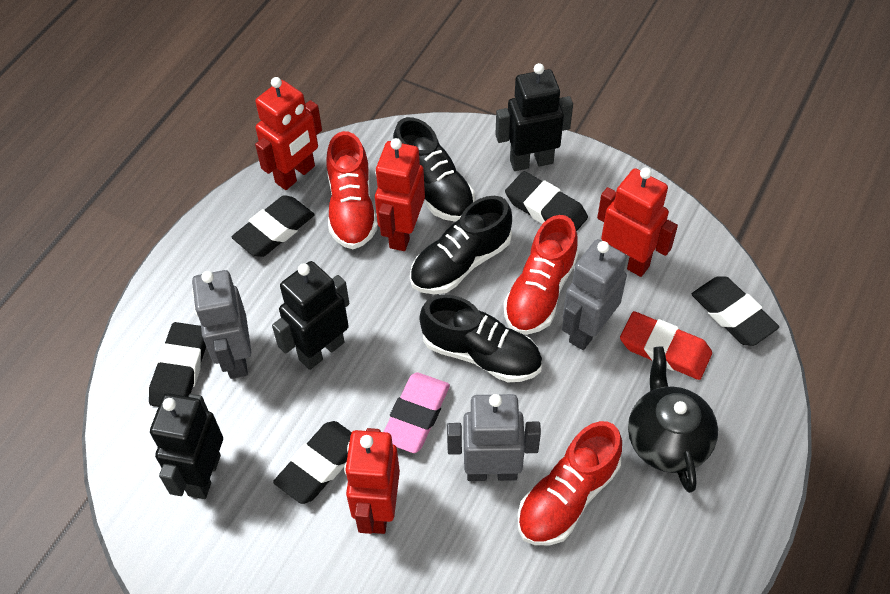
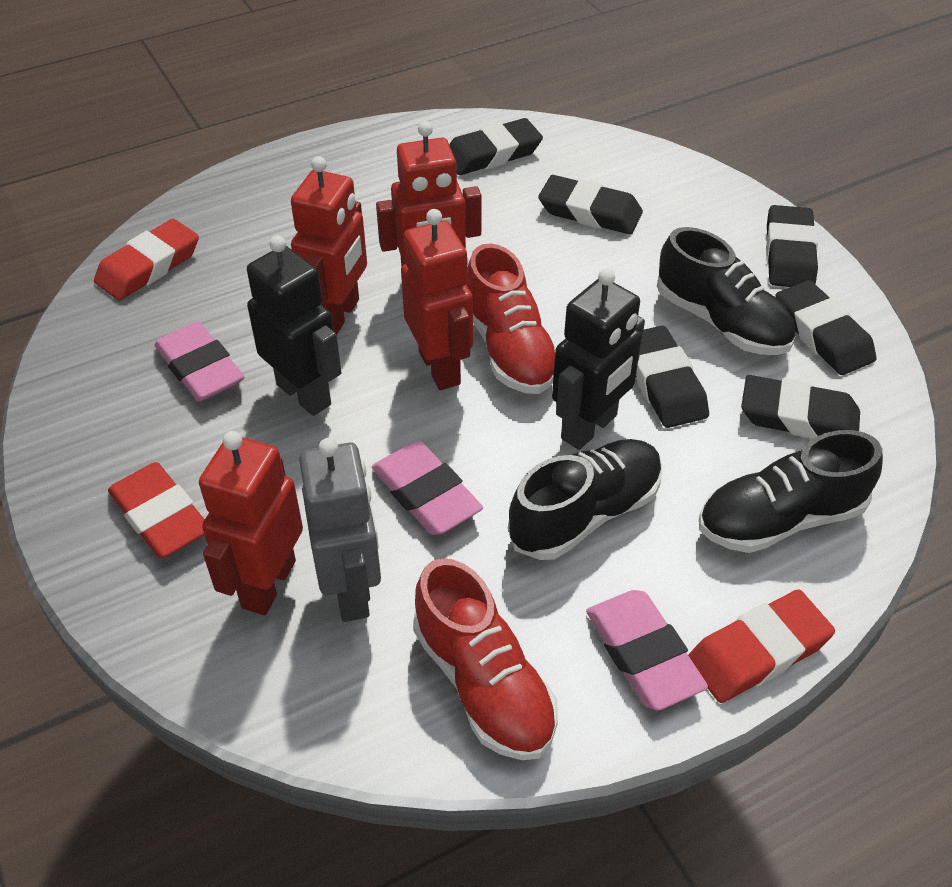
black eraser: 5 -> 6
black robot: 3 -> 2
black teapot: 1 -> 0
grey robot: 3 -> 1
pink eraser: 1 -> 3
red eraser: 1 -> 3
red shoe: 3 -> 2

